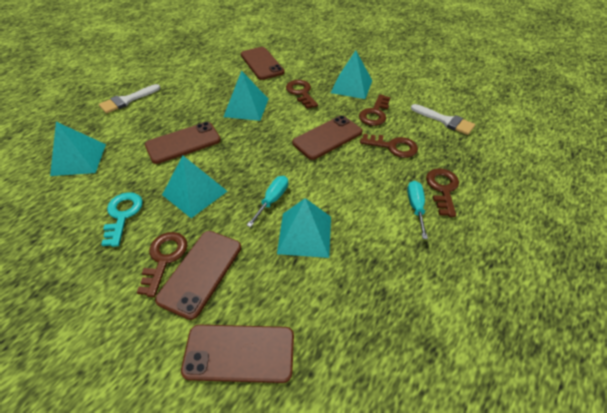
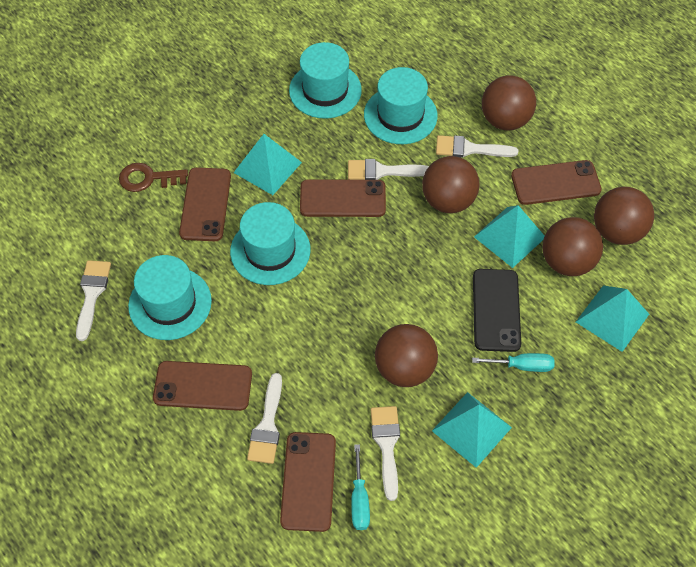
black phone: 0 -> 1
brown ball: 0 -> 5
brown key: 5 -> 1
turquoise hat: 0 -> 4
turquoise key: 1 -> 0
turquoise pyramid: 5 -> 4
white brush: 2 -> 5

